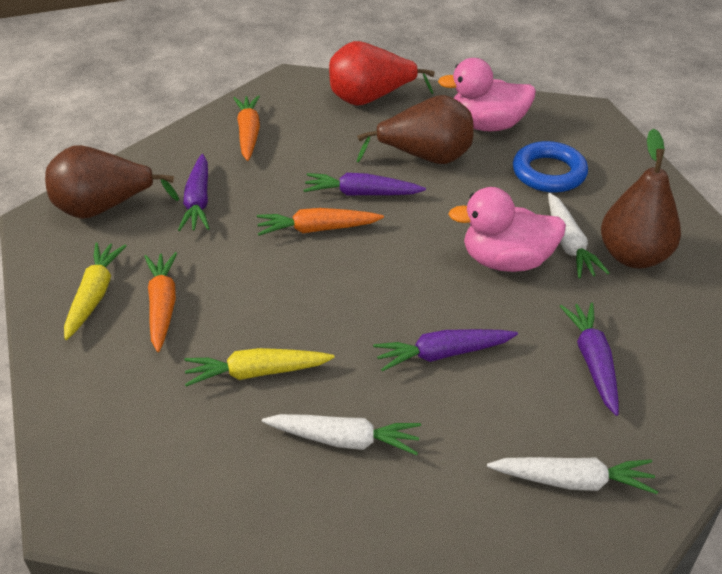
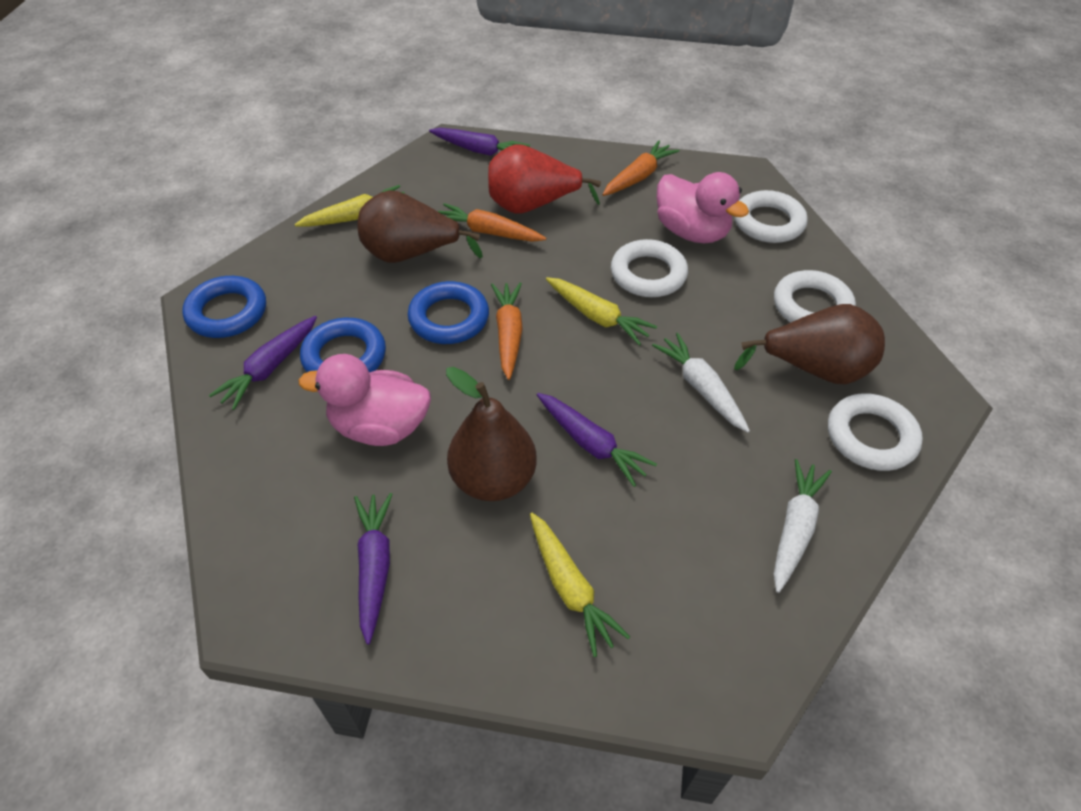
blue ring: 1 -> 3
white carrot: 3 -> 2
white ring: 0 -> 4
yellow carrot: 2 -> 3

